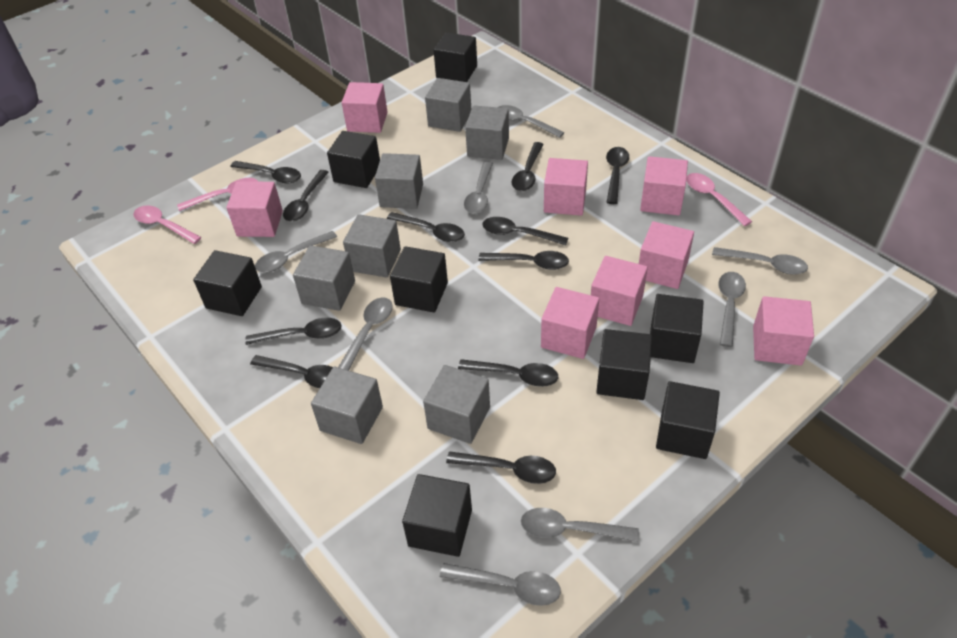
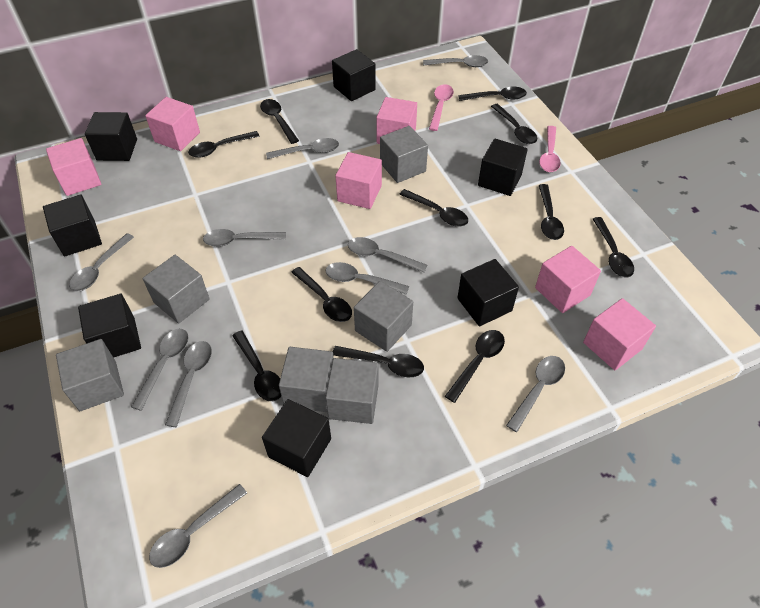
black cube: 8 -> 7
grey cube: 7 -> 6
grey spoon: 8 -> 10
pink cube: 8 -> 6
pink spoon: 3 -> 2

